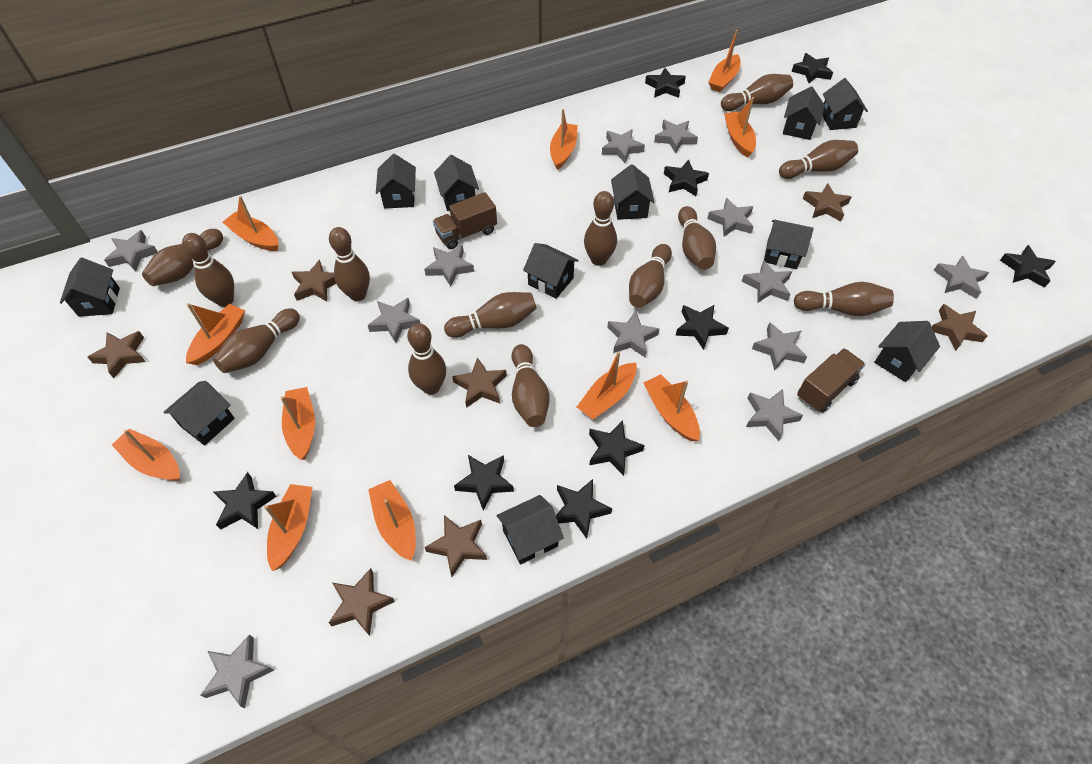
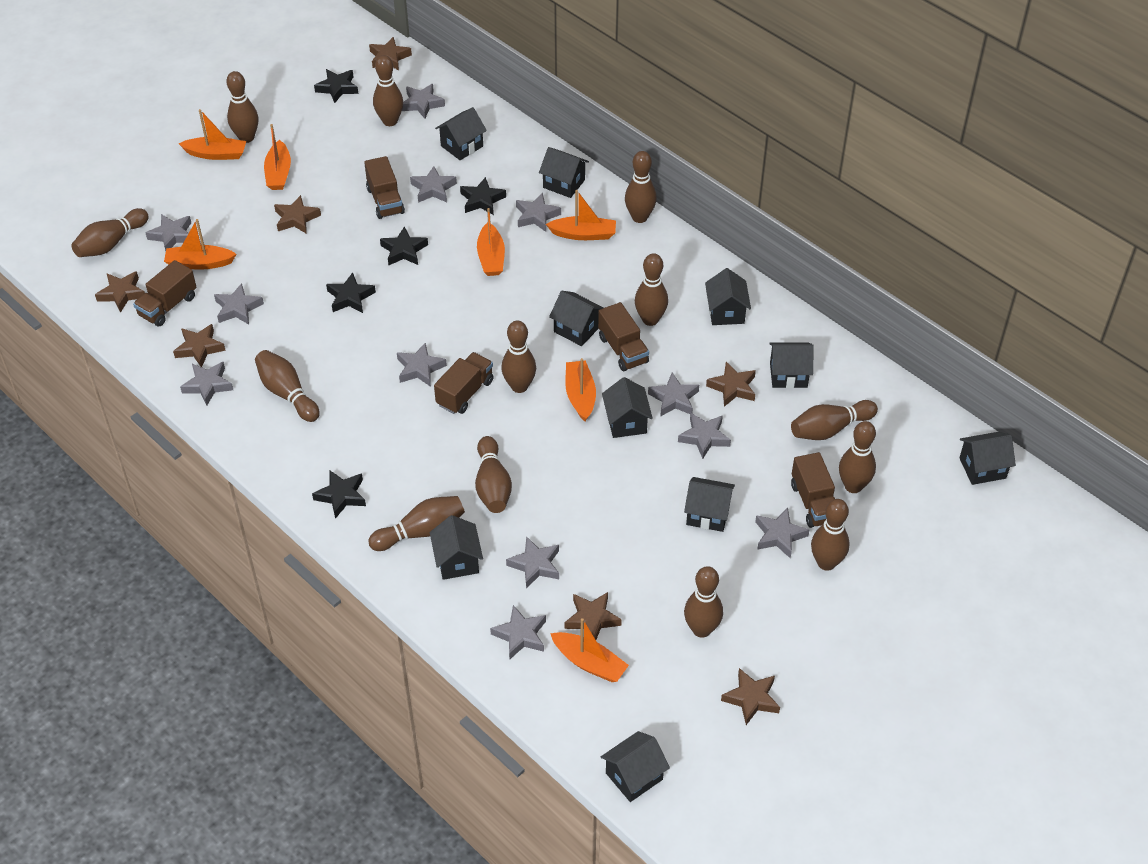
black house: 11 -> 10
black star: 9 -> 5
brown truck: 2 -> 5
orange boat: 11 -> 7

